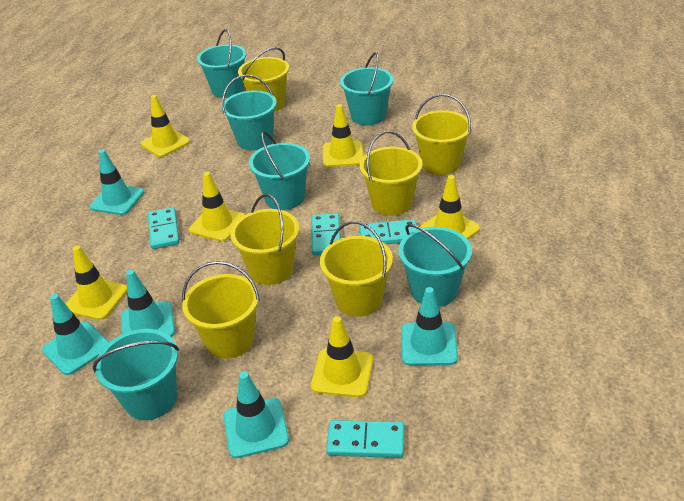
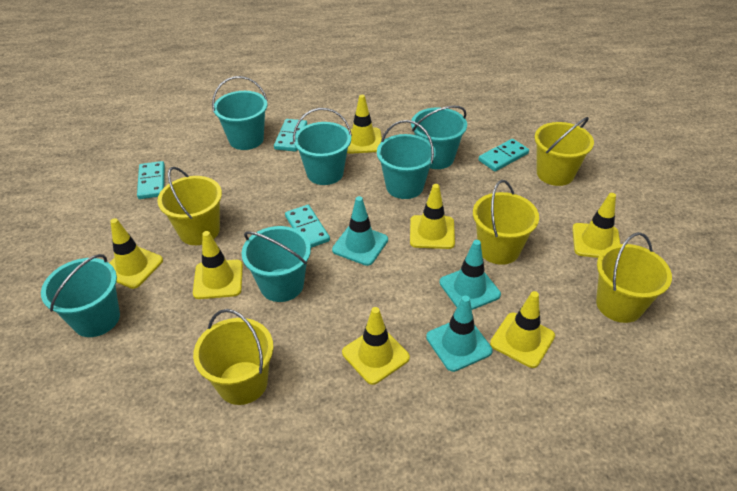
turquoise traffic cone: 5 -> 3
yellow bucket: 6 -> 5
yellow traffic cone: 6 -> 7

